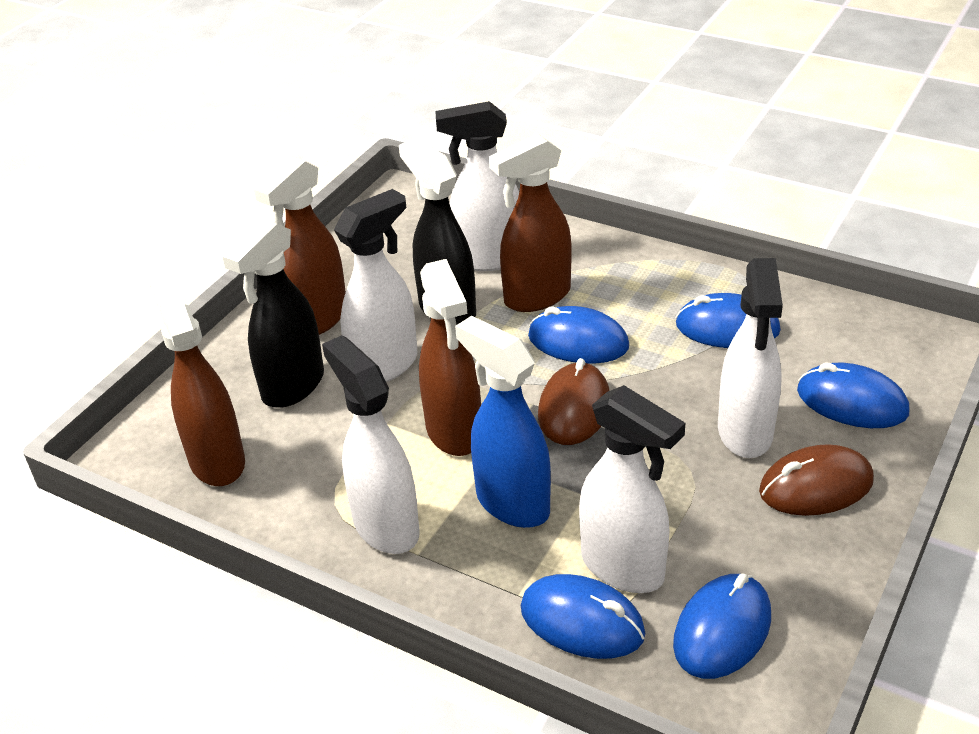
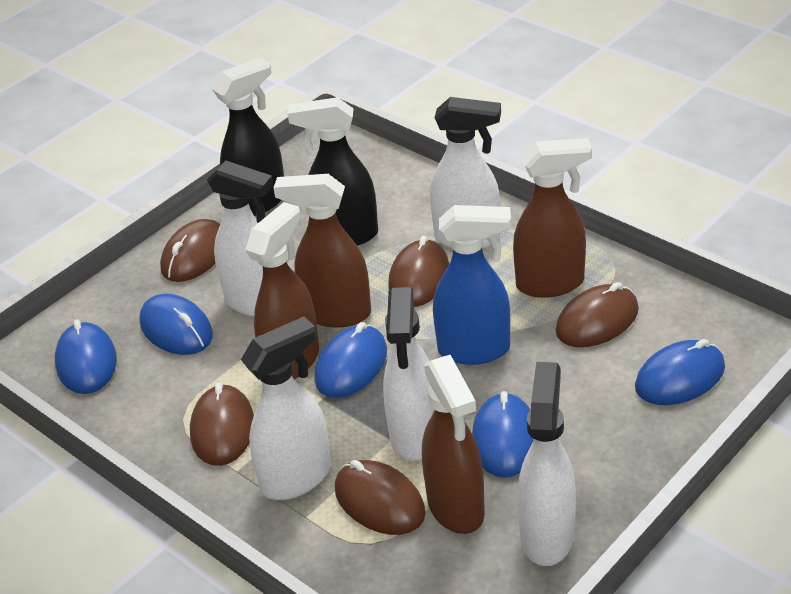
brown mouse: 2 -> 5

